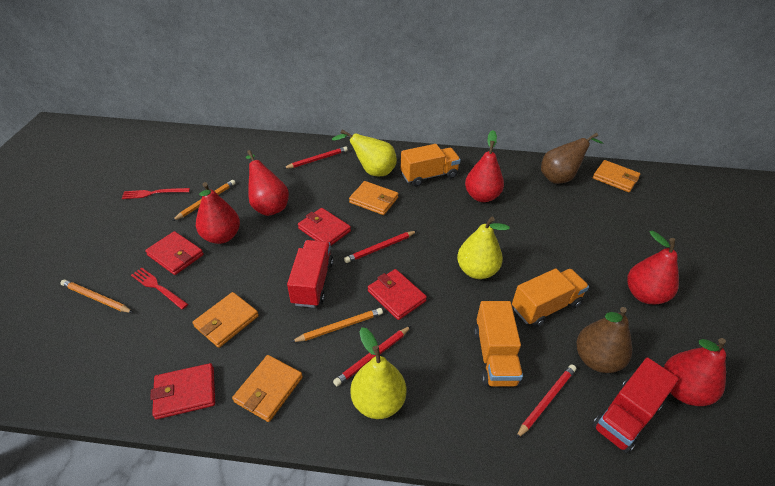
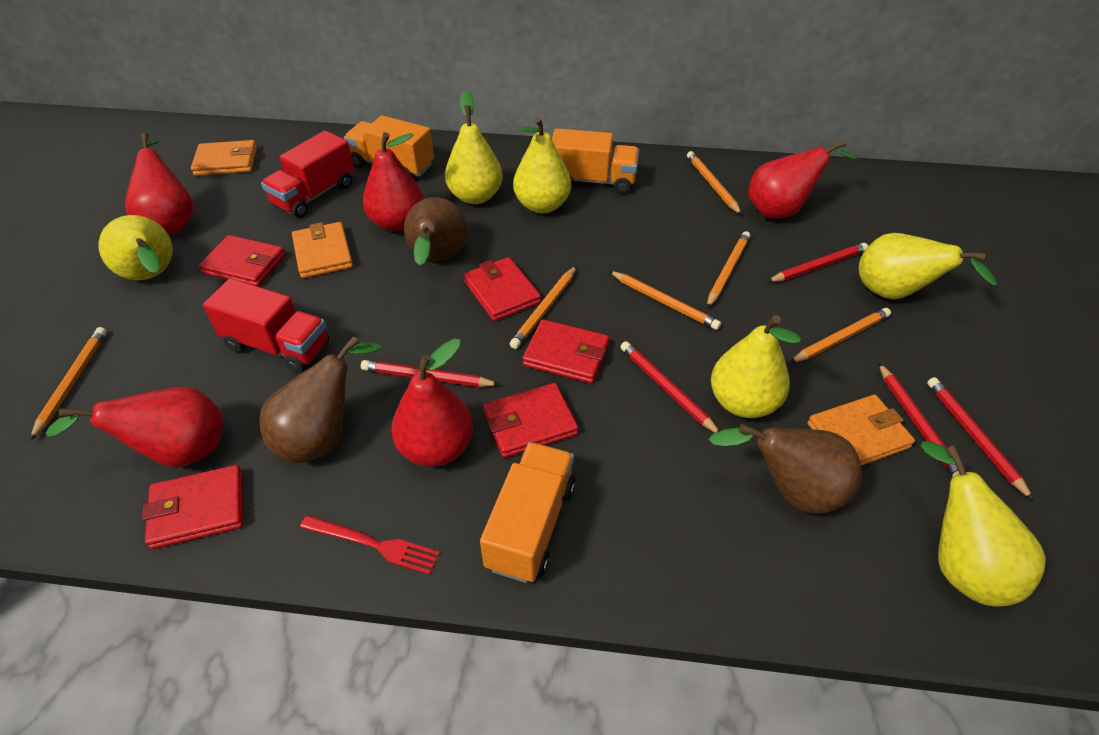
brown pear: 2 -> 3
orange pencil: 3 -> 6
orange wallet: 4 -> 3
red fork: 2 -> 1
red pencil: 4 -> 5
red wallet: 4 -> 5
yellow pear: 3 -> 6

